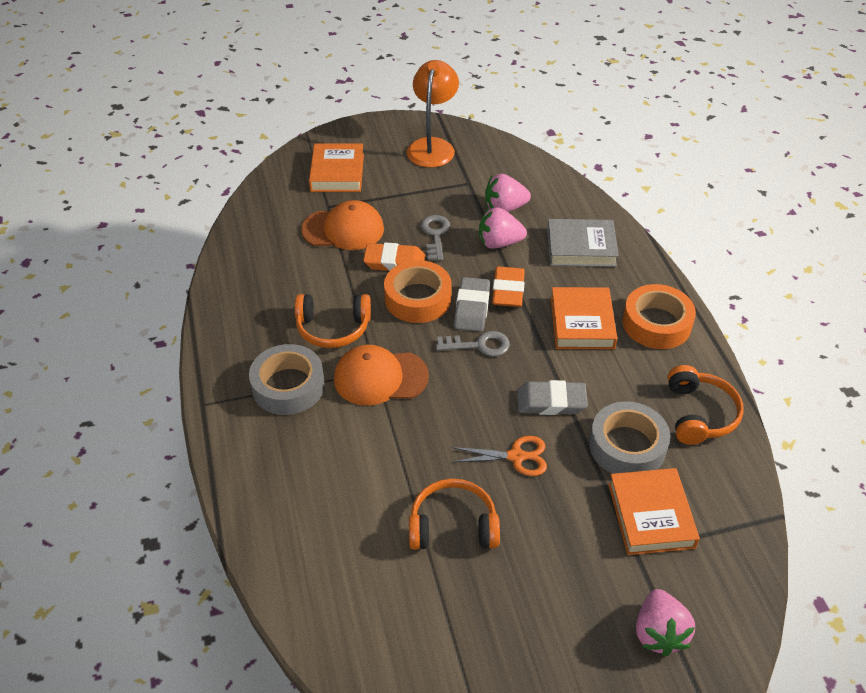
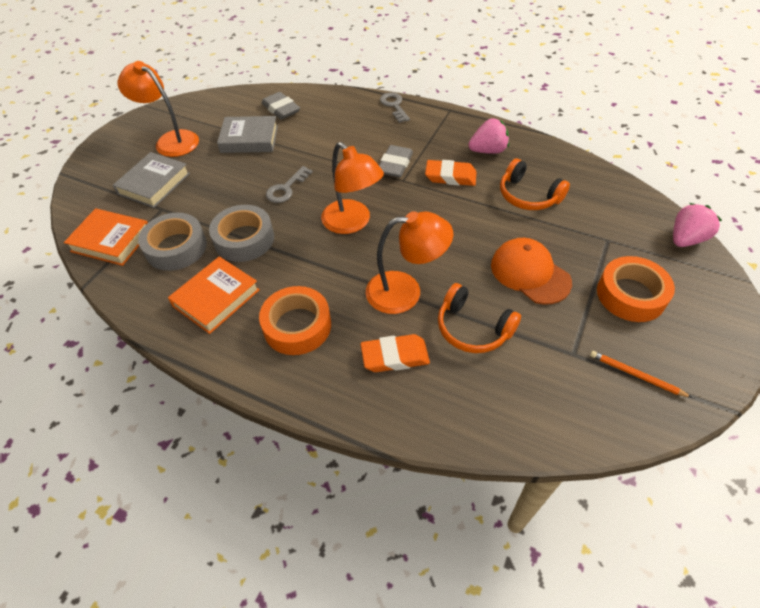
grey book: 1 -> 2
orange book: 3 -> 2
orange cap: 2 -> 1
orange headphones: 3 -> 2
orange lamp: 1 -> 3
orange pencil: 0 -> 1
orange scissors: 1 -> 0
pink strawberry: 3 -> 2

